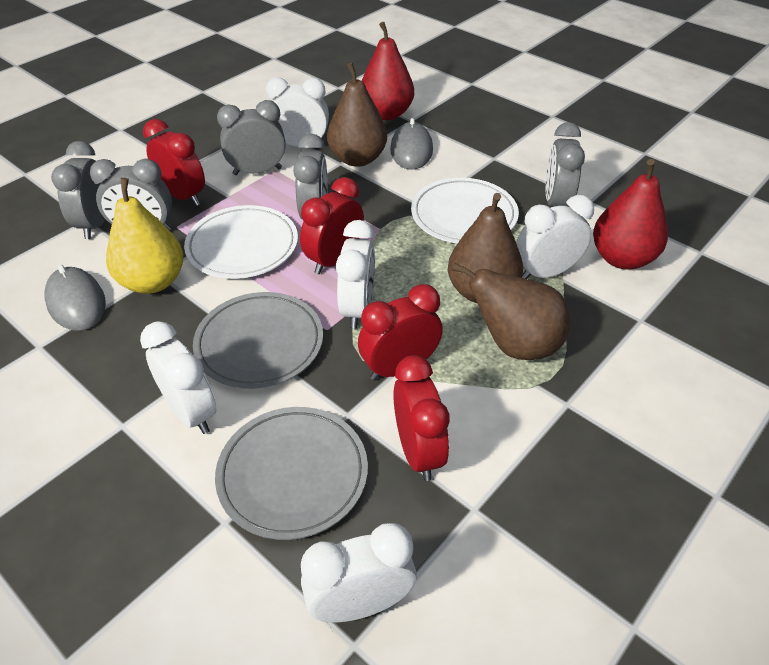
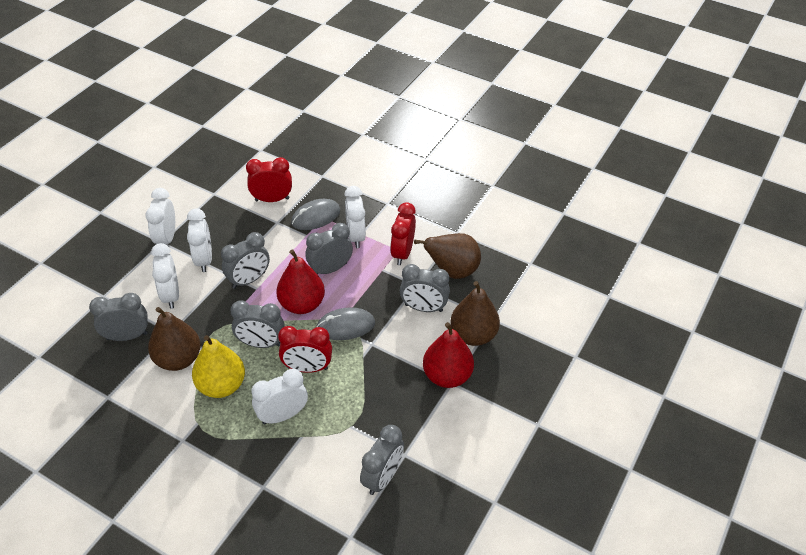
grey clock: 5 -> 6
grey plate: 2 -> 0
red clock: 4 -> 3
white plate: 2 -> 0

